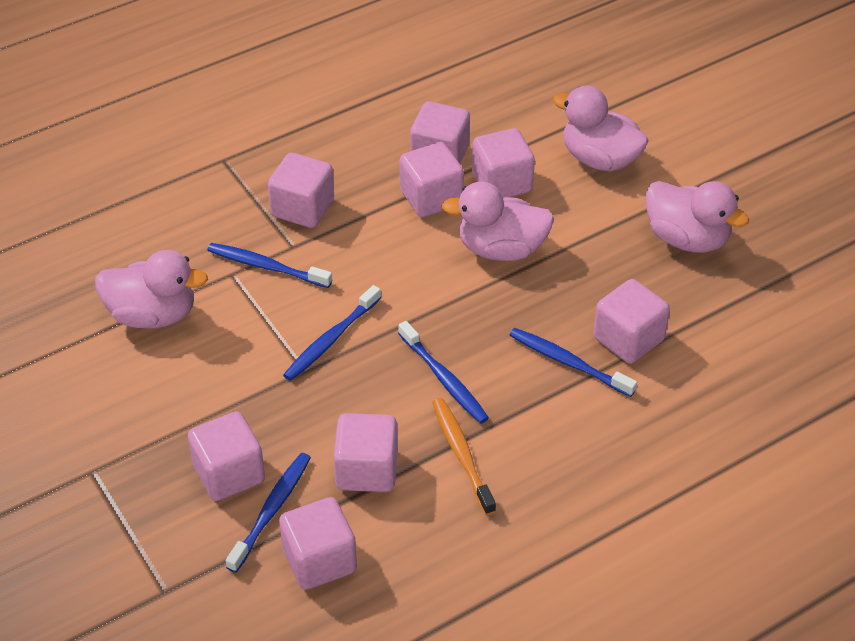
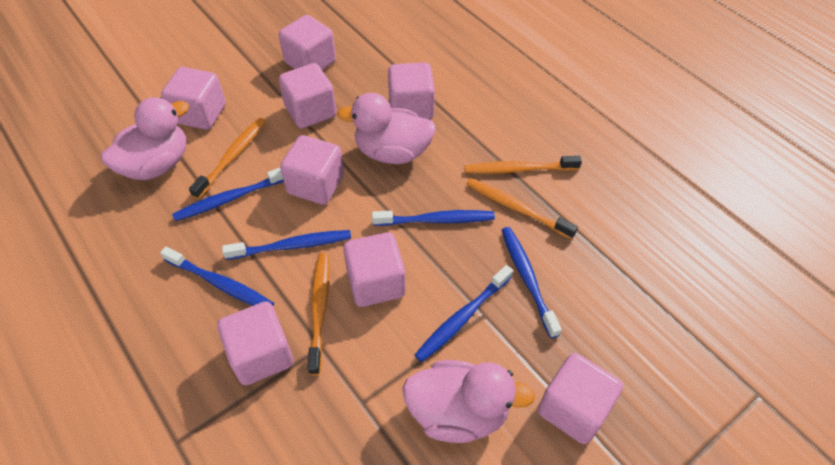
blue toothbrush: 5 -> 6
orange toothbrush: 1 -> 4
pink duck: 4 -> 3

